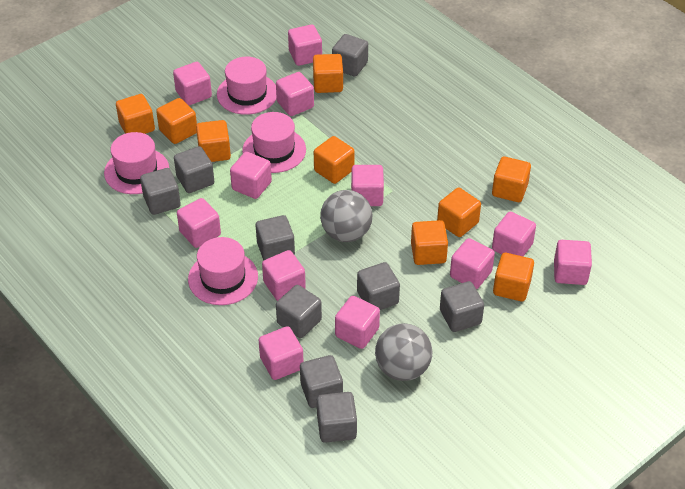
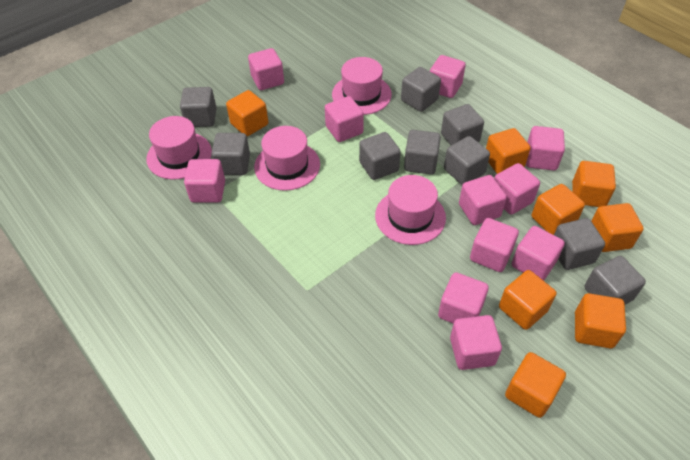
grey ball: 2 -> 0
orange cube: 9 -> 8
pink cube: 12 -> 11

